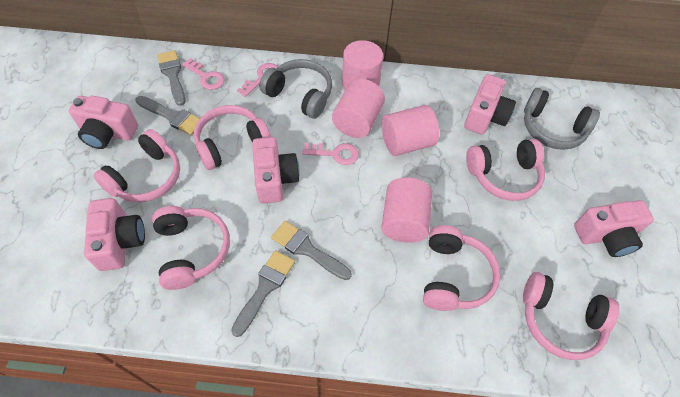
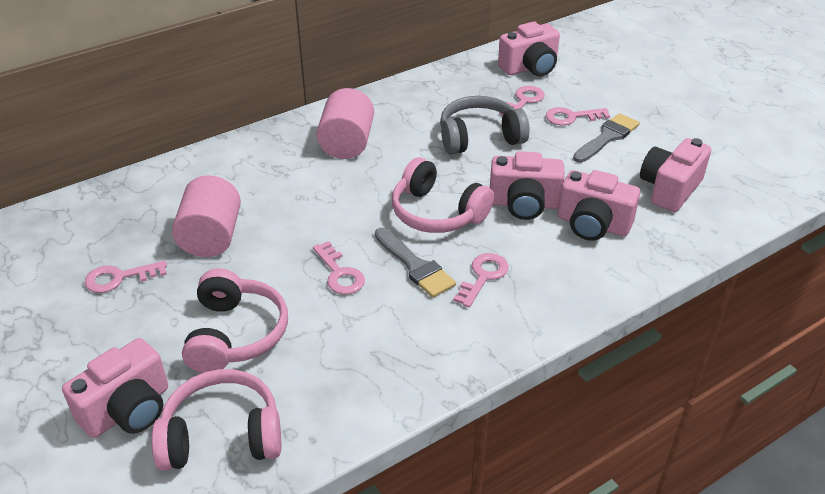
grey brush: 4 -> 2
grey headphones: 2 -> 1
pink cylinder: 4 -> 2
pink headphones: 6 -> 3
pink key: 3 -> 5

